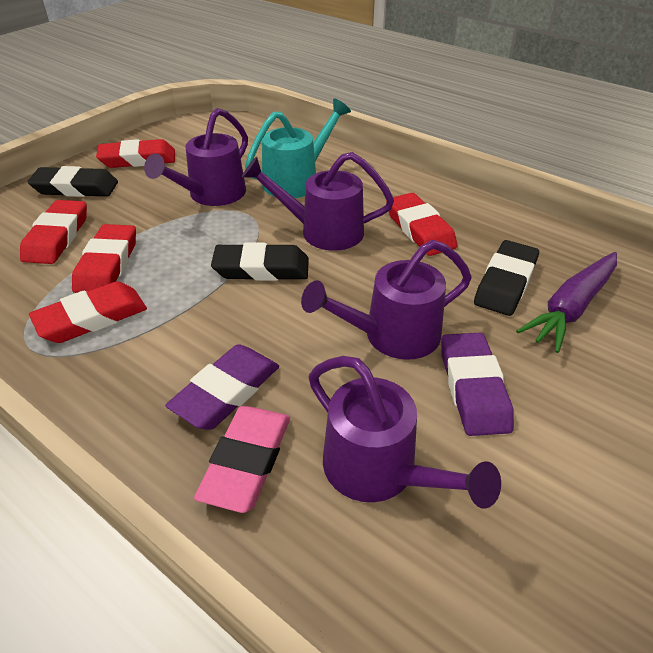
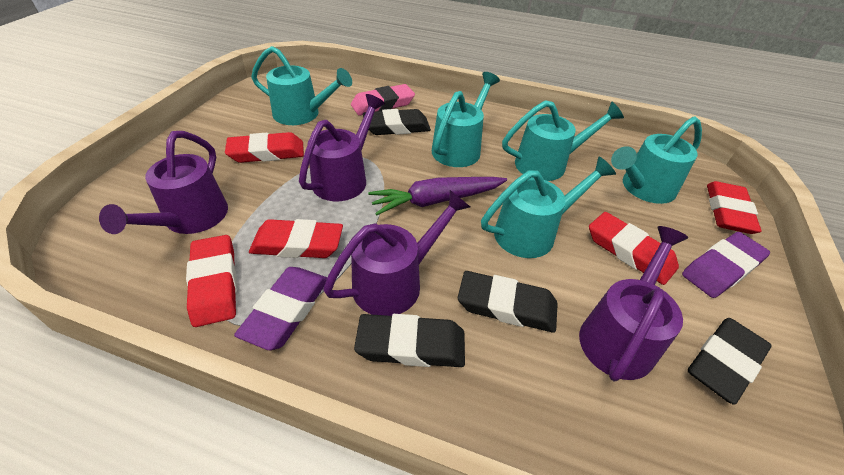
black eraser: 3 -> 4
turquoise watering can: 1 -> 5

